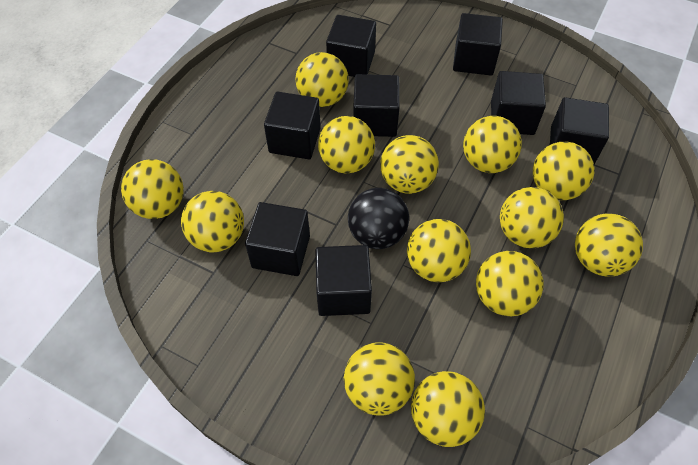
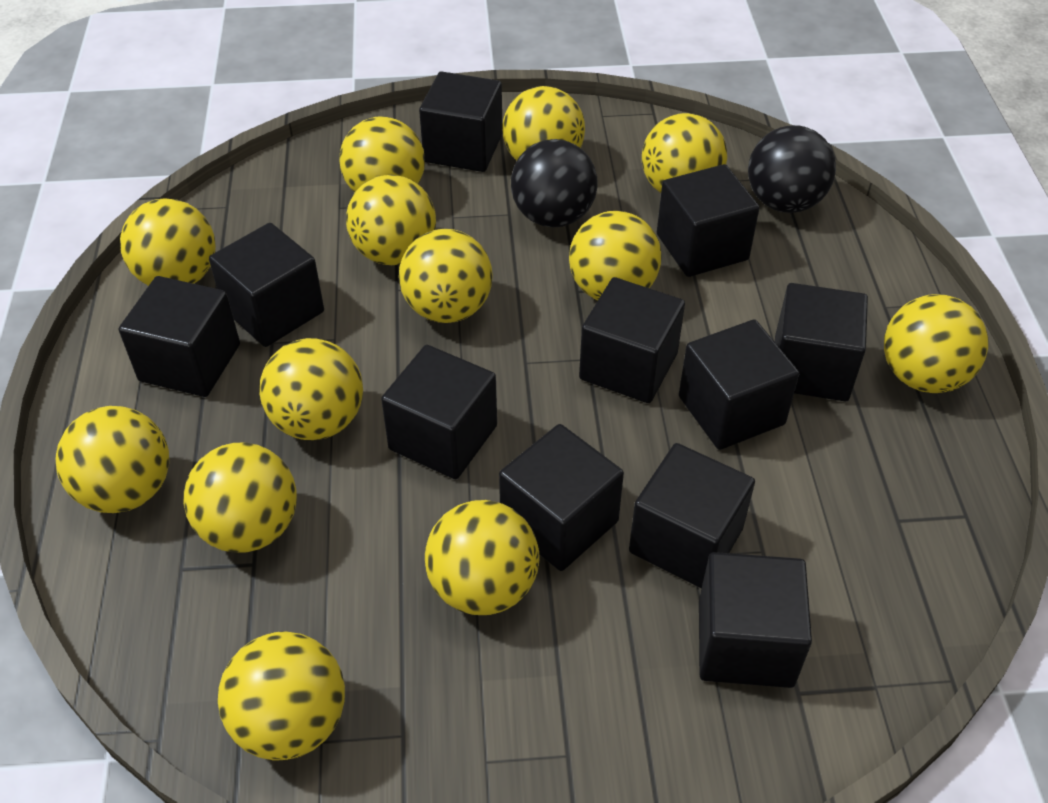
black ball: 1 -> 2
black cube: 8 -> 11

